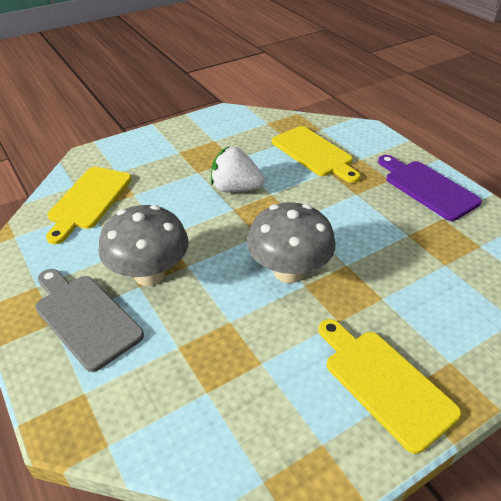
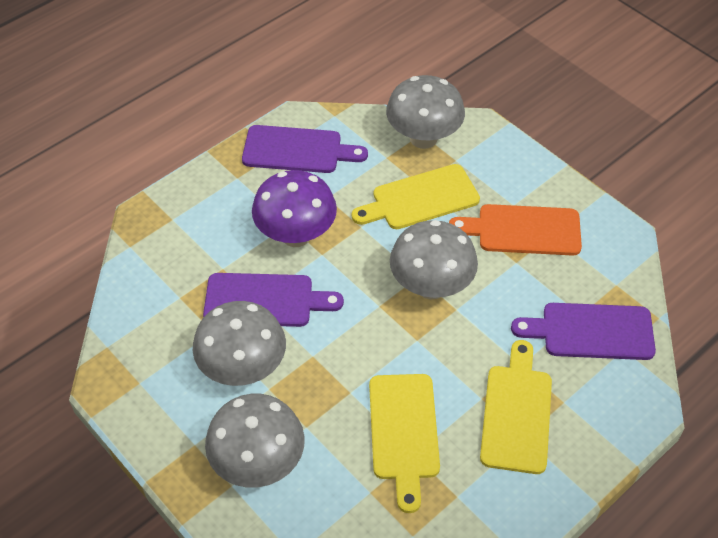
grey cutting board: 1 -> 0
grey mushroom: 2 -> 4
orange cutting board: 0 -> 1
purple cutting board: 1 -> 3
purple mushroom: 0 -> 1
white strawberry: 1 -> 0

